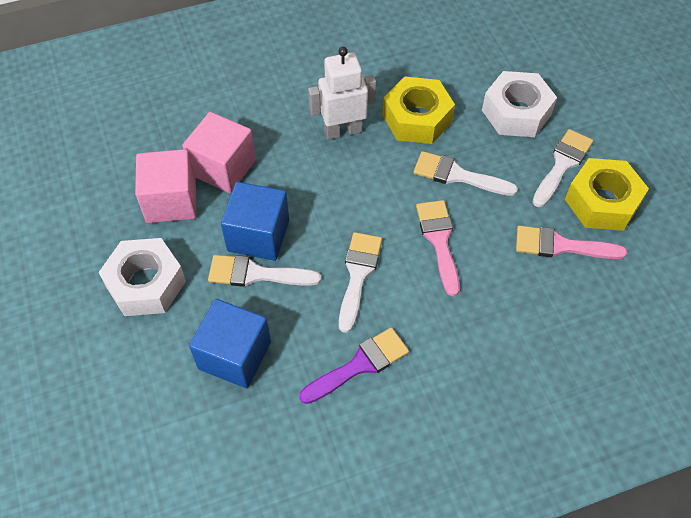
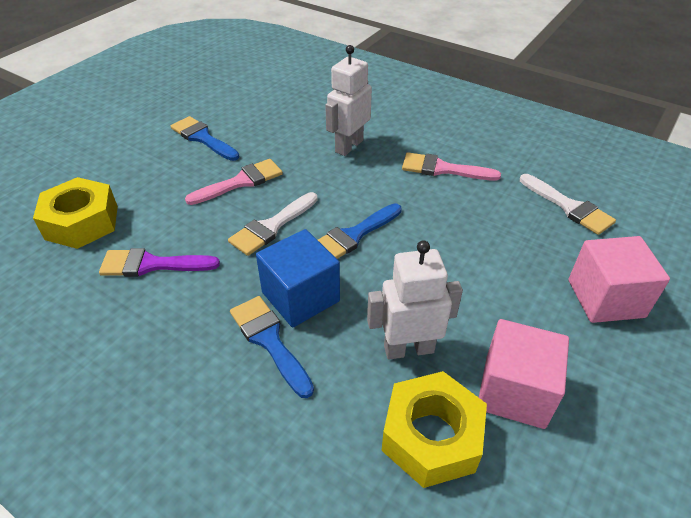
blue brush: 0 -> 3
blue cube: 2 -> 1
white brush: 4 -> 2
white nut: 2 -> 0
white robot: 1 -> 2

